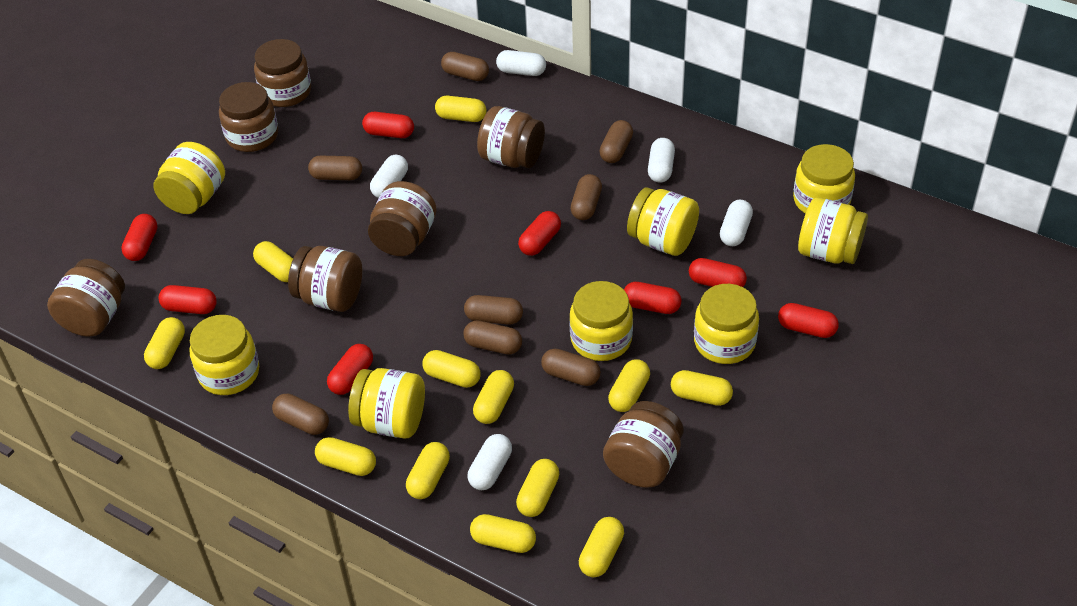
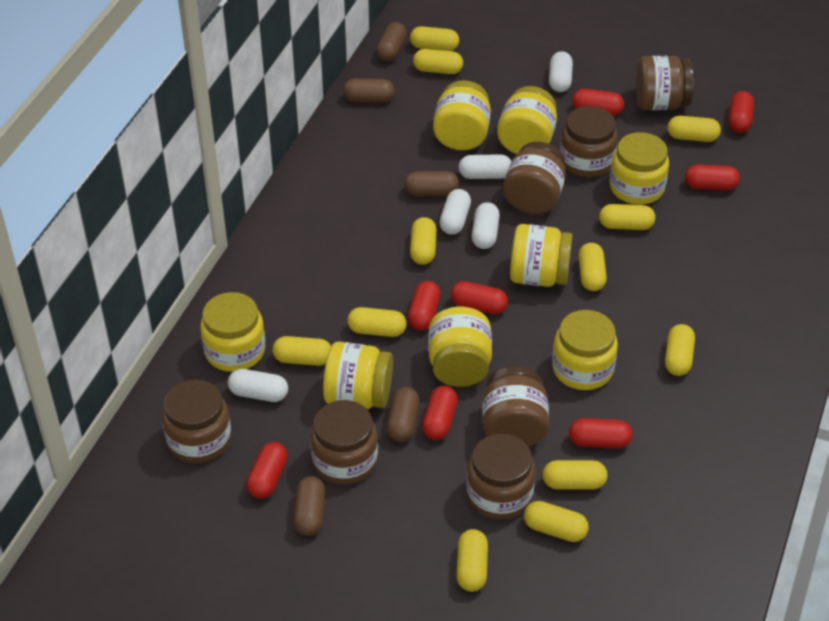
brown capsule: 8 -> 5

